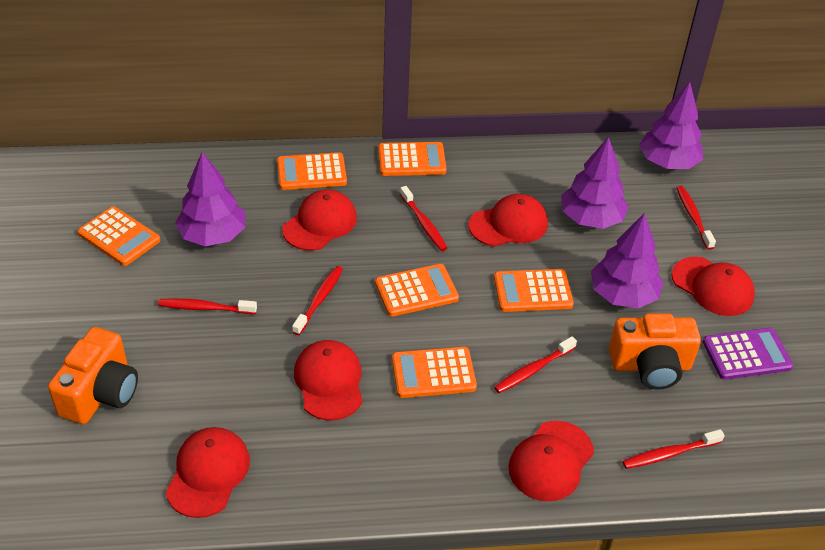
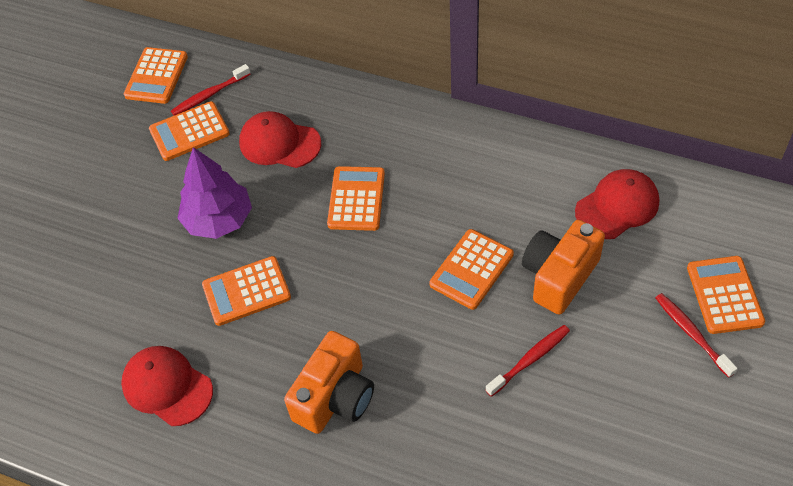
purple calculator: 1 -> 0
purple tree: 4 -> 1
red cap: 6 -> 3
red toothbrush: 6 -> 3

